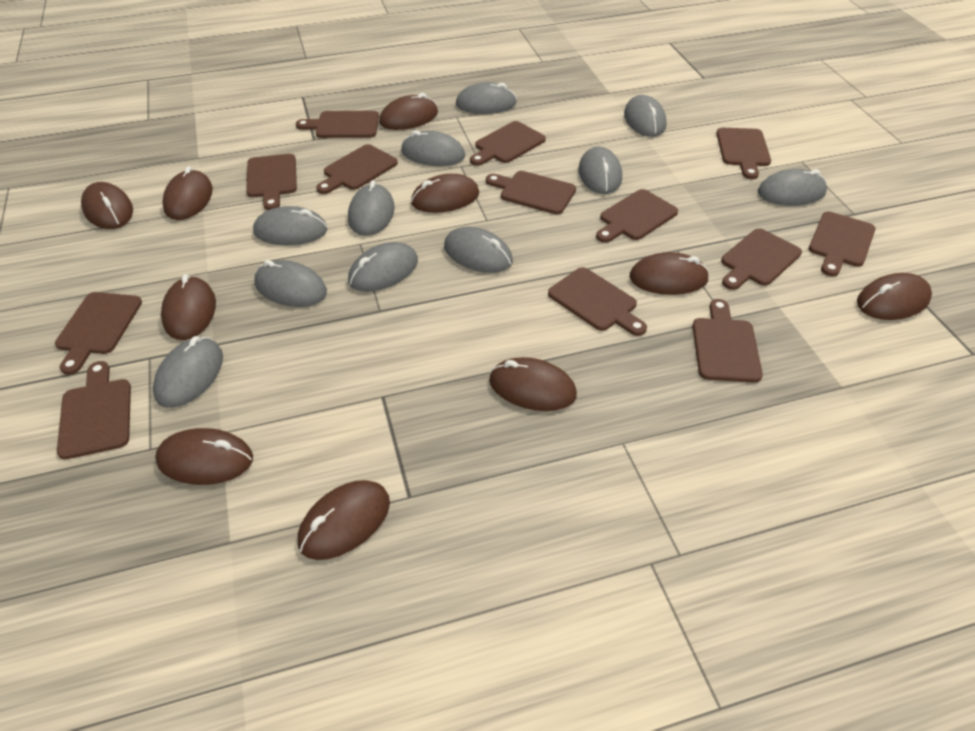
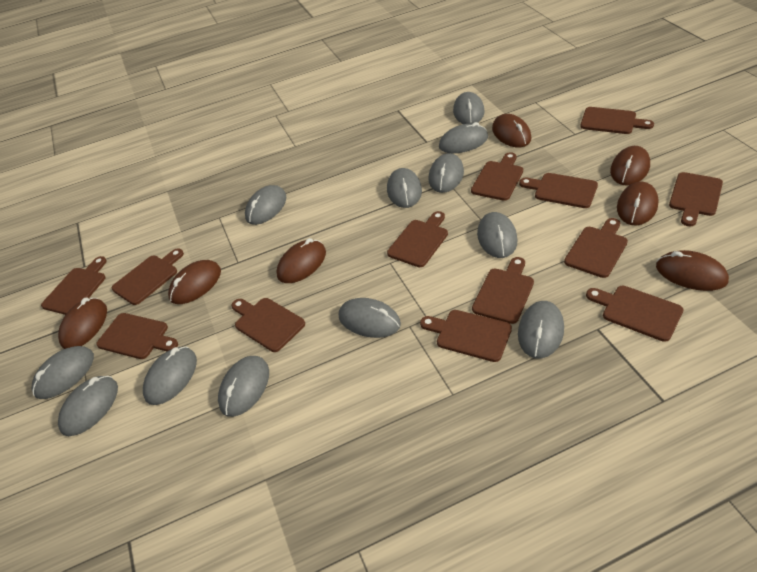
brown mouse: 10 -> 7
grey mouse: 11 -> 12

